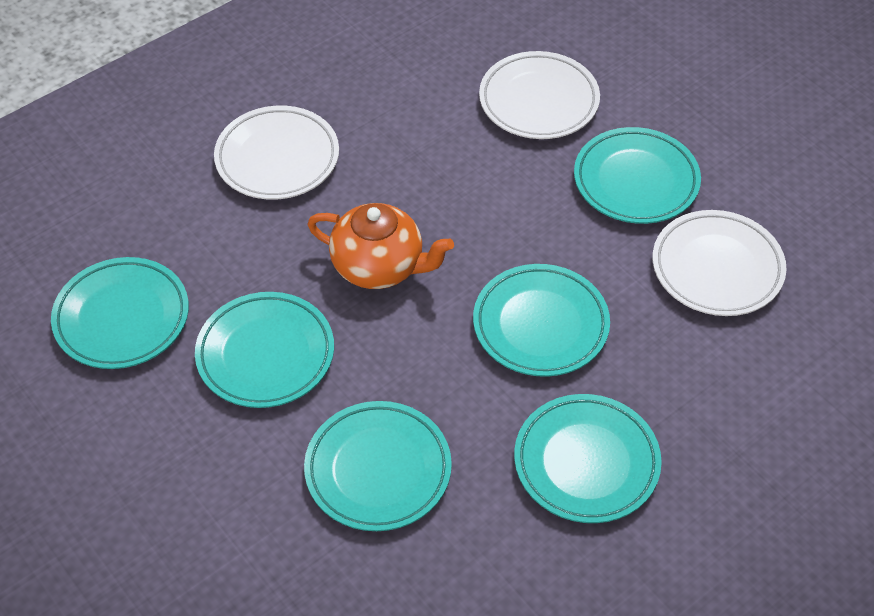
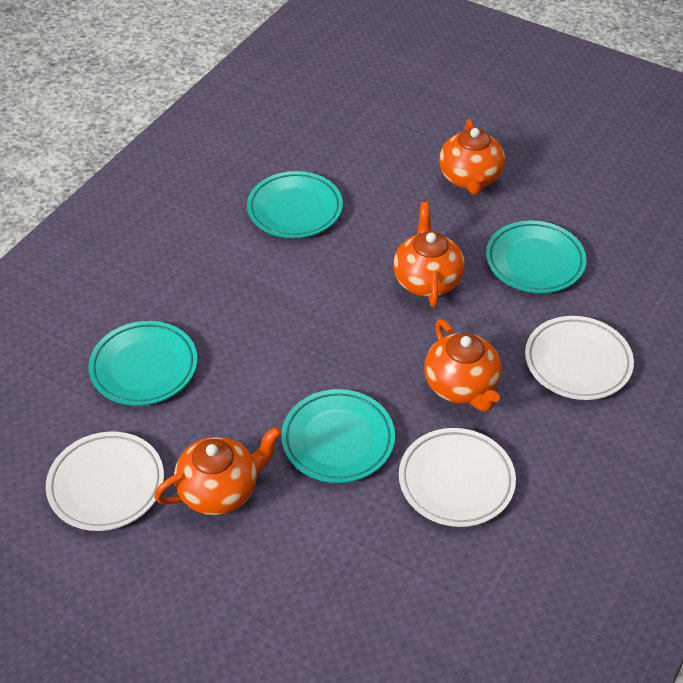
orange teapot: 1 -> 4
turquoise plate: 6 -> 4

